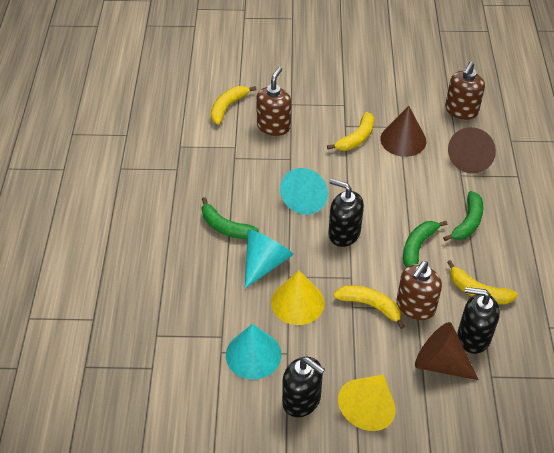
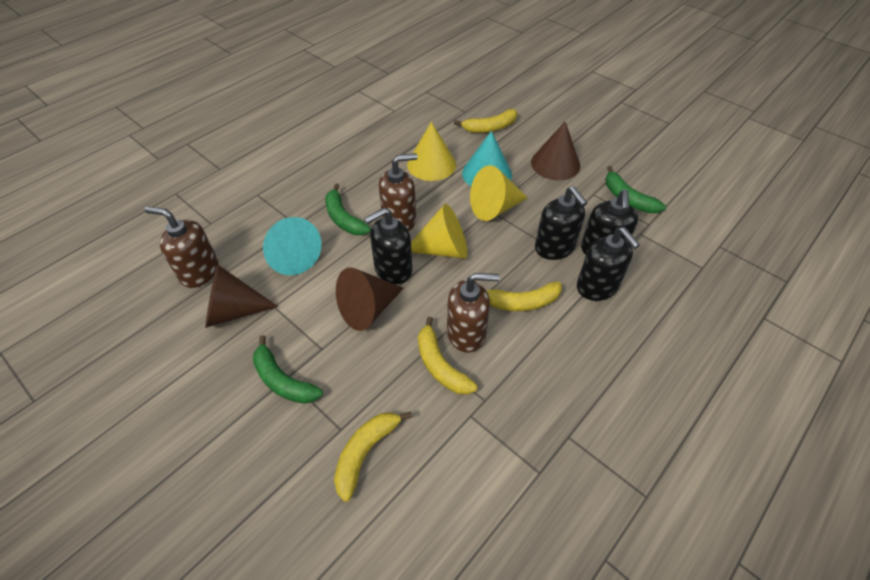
black soap dispenser: 3 -> 4
turquoise cone: 3 -> 2
yellow cone: 2 -> 3

